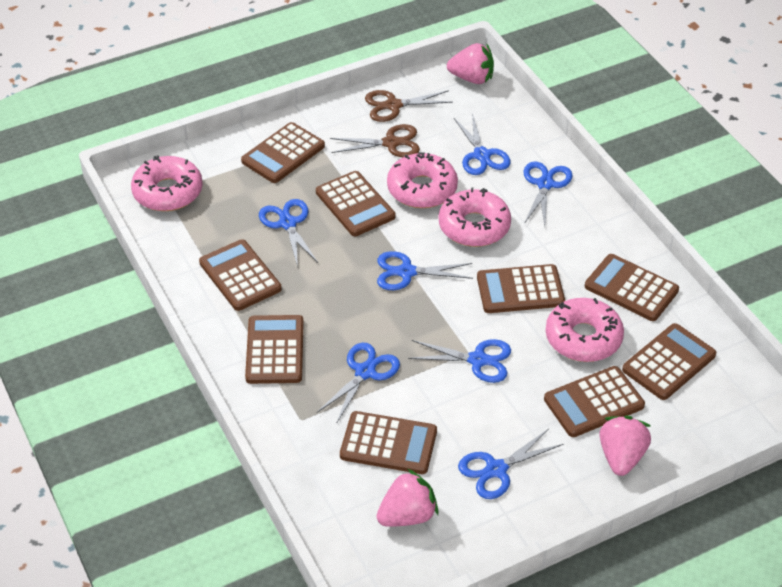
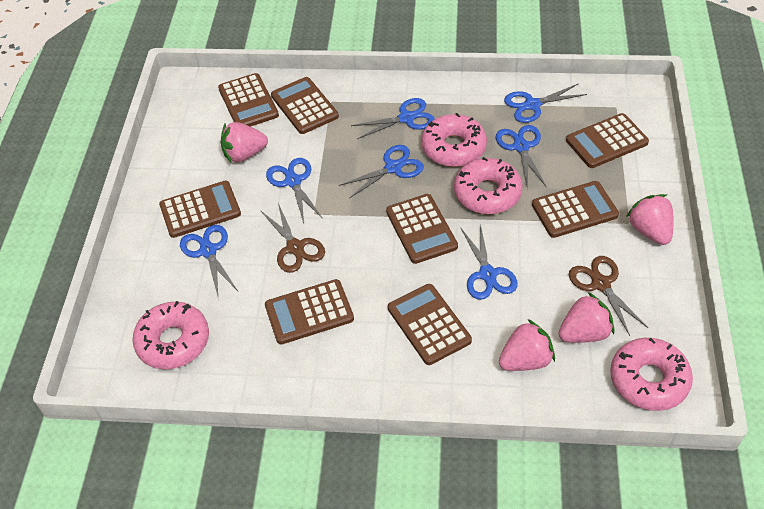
brown calculator: 9 -> 8
pink strawberry: 3 -> 4

